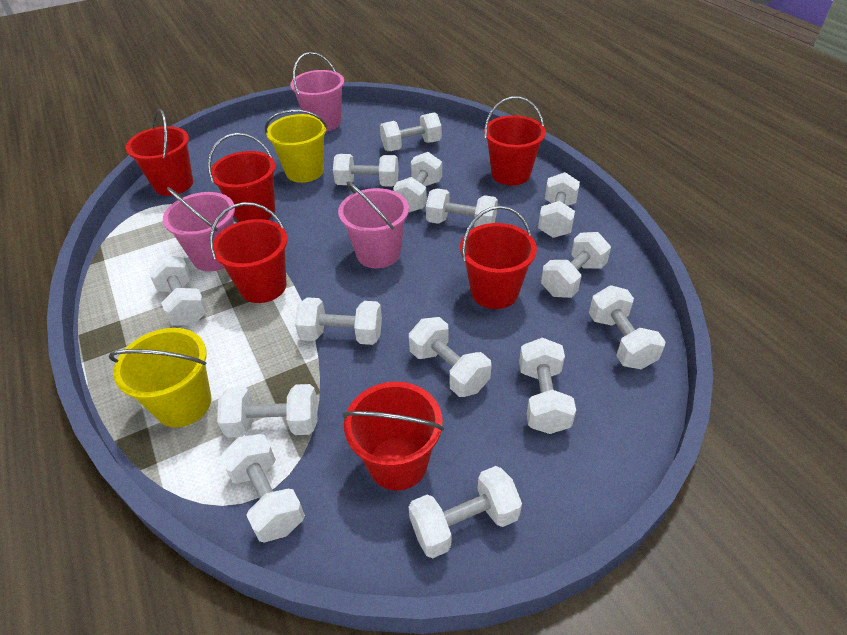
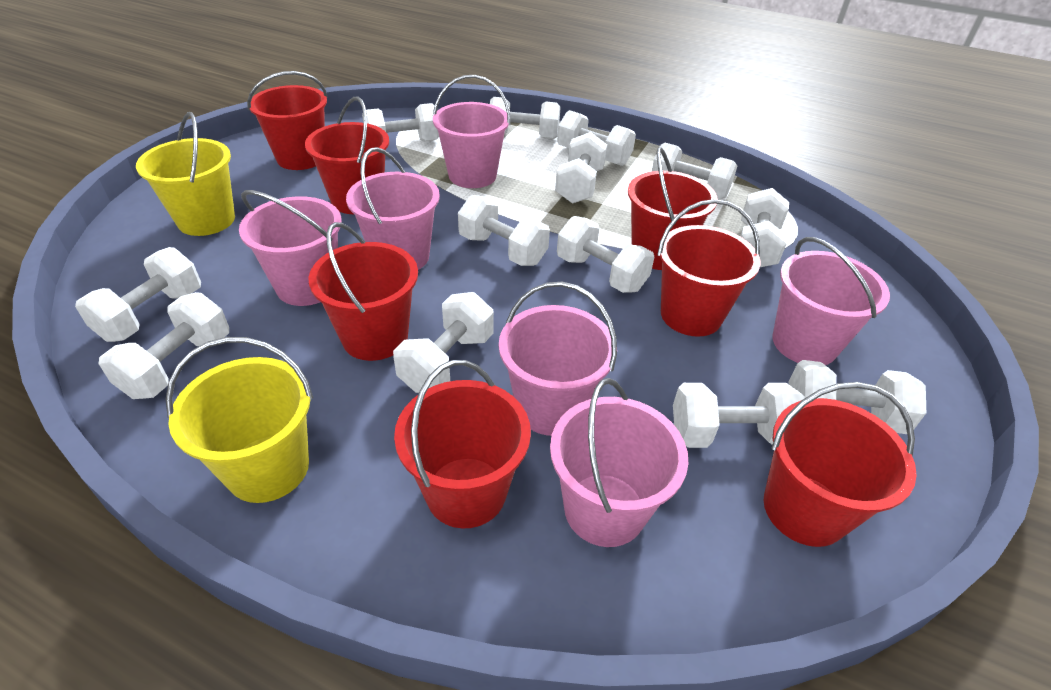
pink bucket: 3 -> 6
red bucket: 6 -> 7
white dumbbell: 14 -> 13

